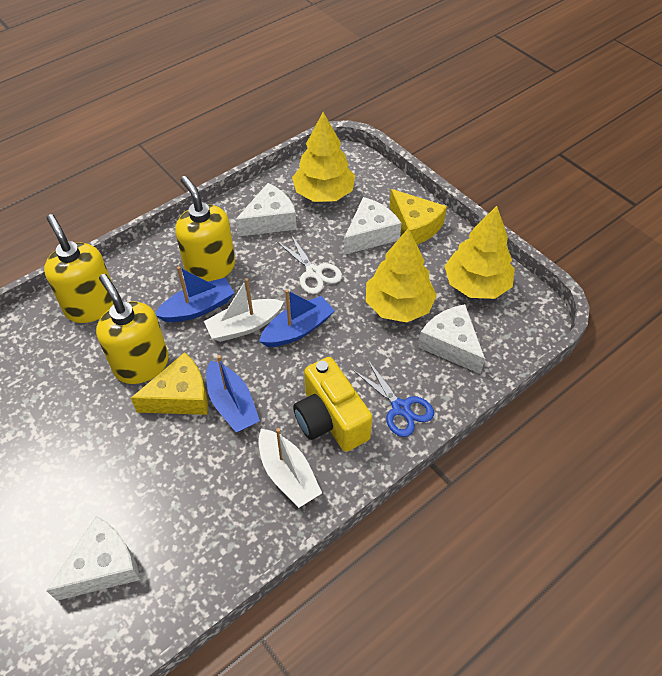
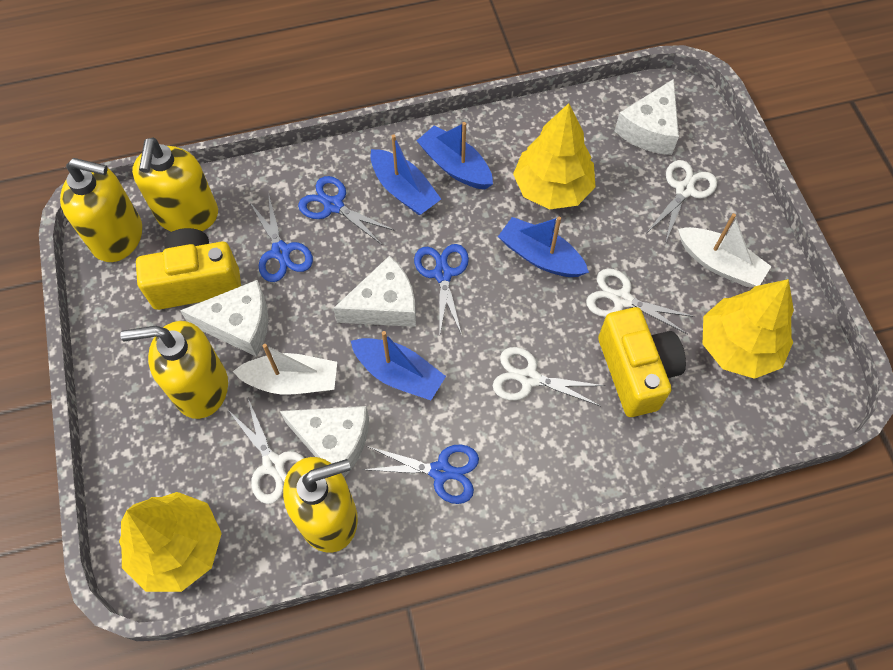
blue boat: 3 -> 4
blue scissors: 1 -> 4
white scissors: 1 -> 4
yellow camera: 1 -> 2
yellow cheese: 2 -> 0
yellow soap dispenser: 3 -> 4

